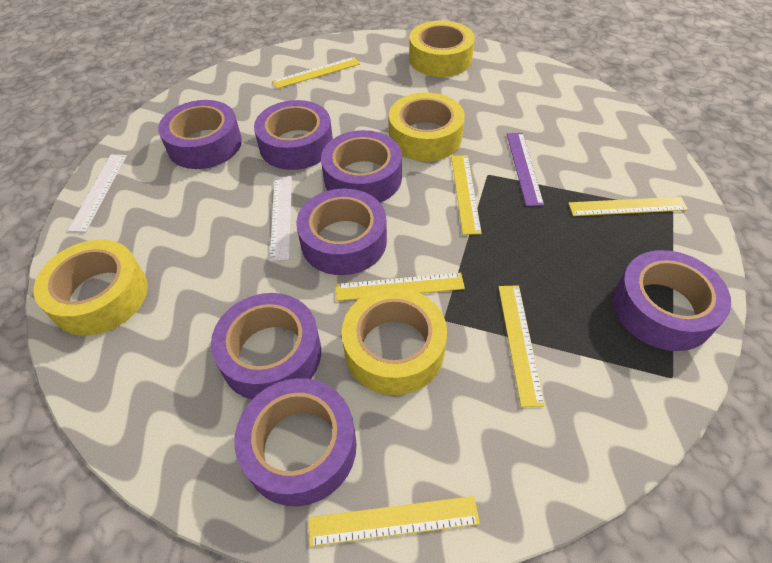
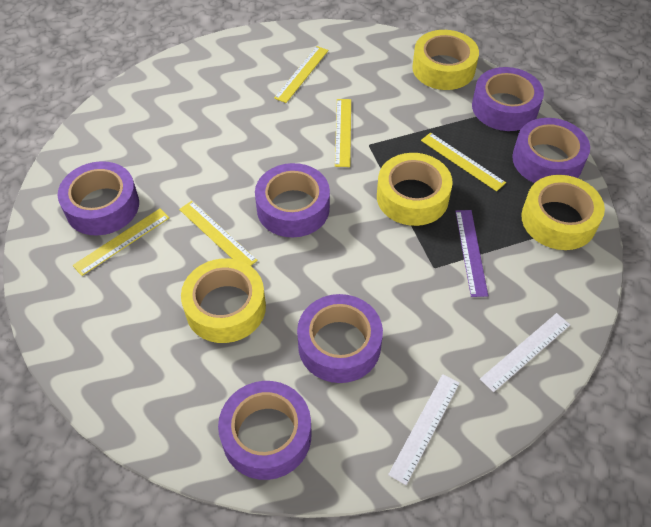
purple tape: 7 -> 6
yellow ruler: 6 -> 5

